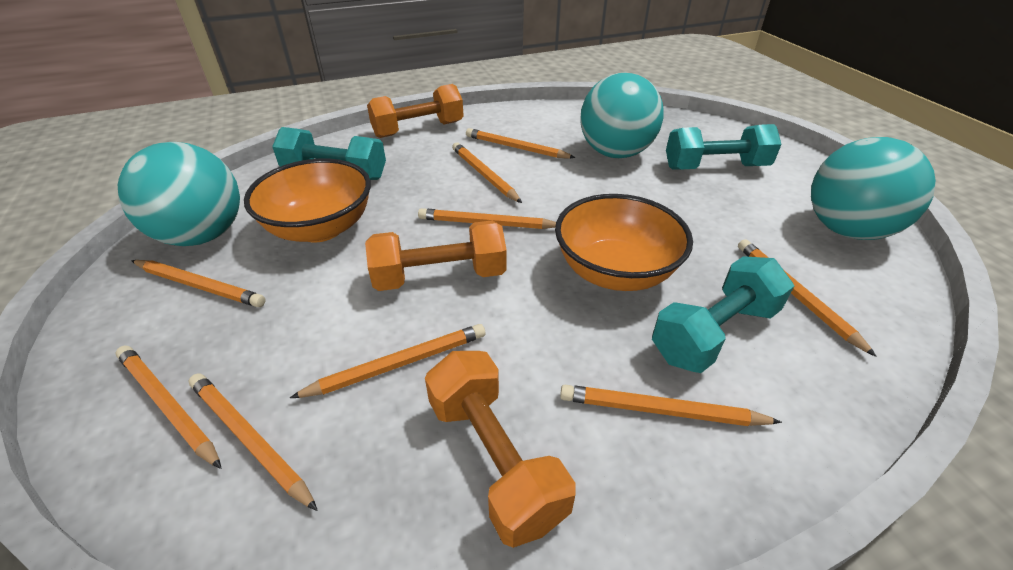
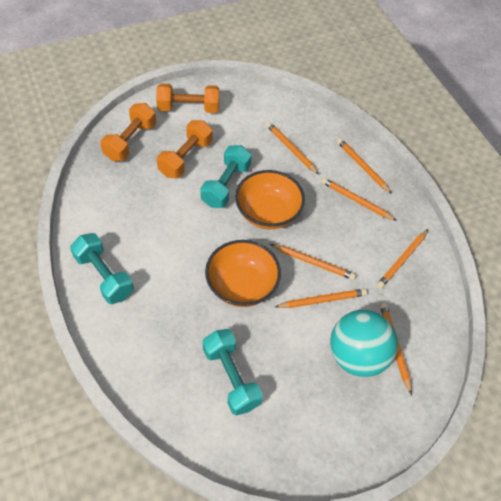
orange pencil: 9 -> 7
turquoise ball: 3 -> 1

